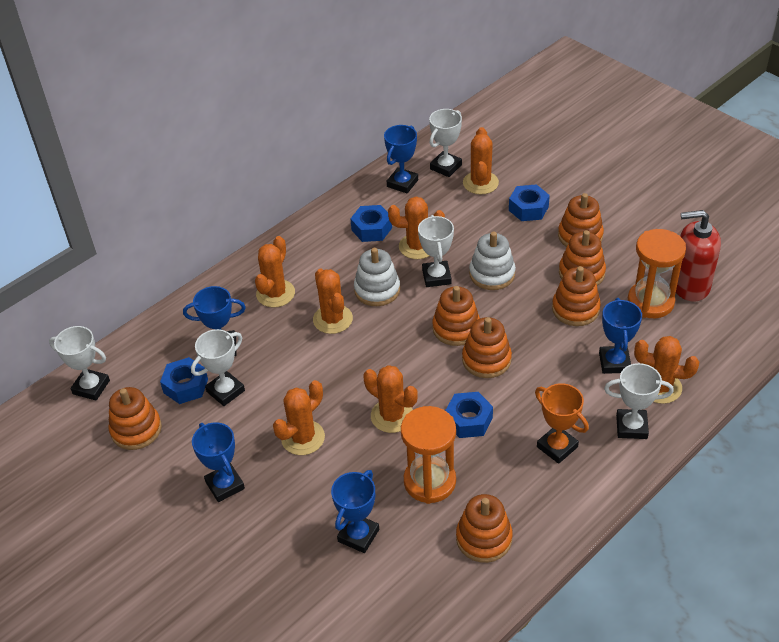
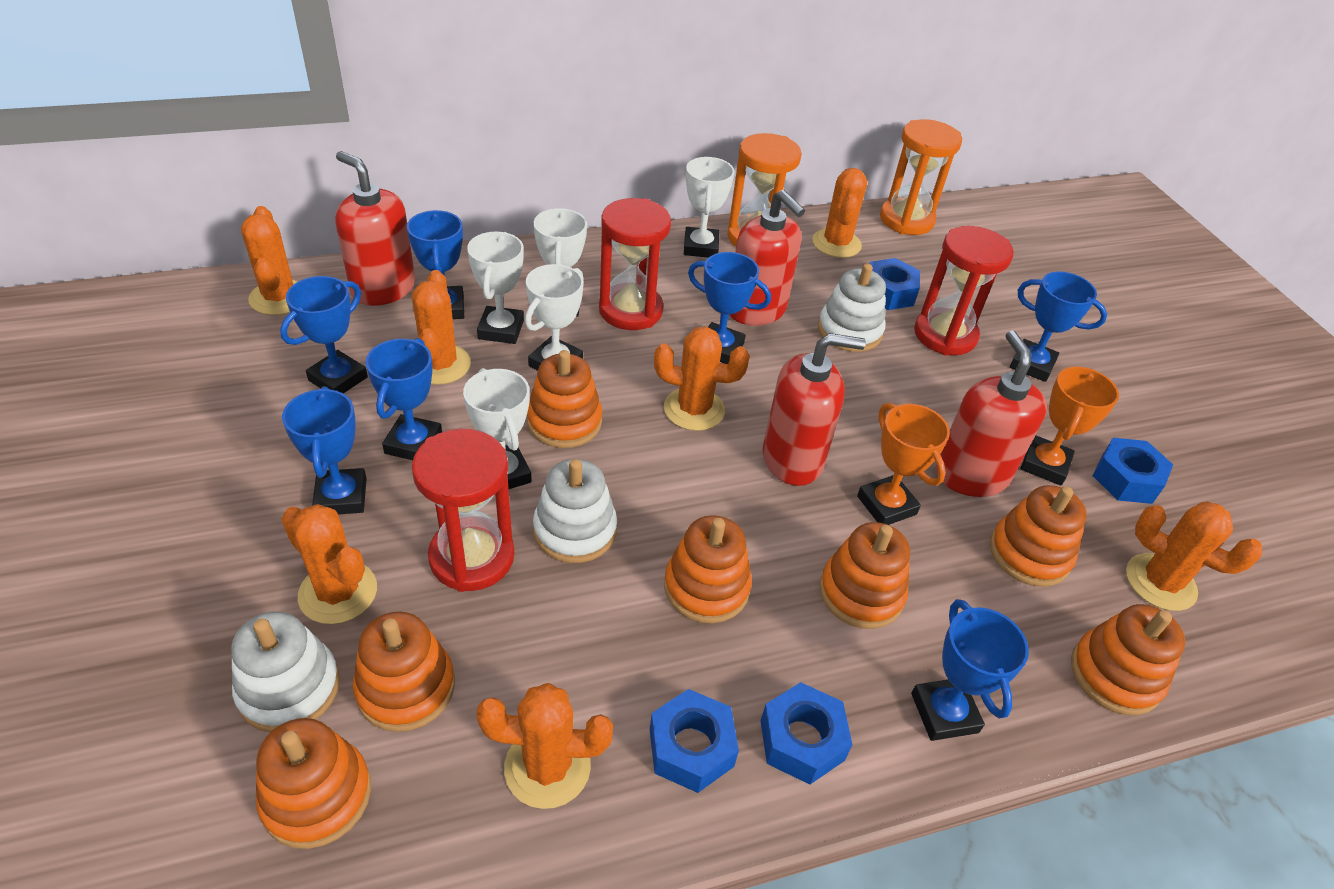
blue trophy: 5 -> 7
orange trophy: 1 -> 2
red hourglass: 0 -> 3
red soap dispenser: 1 -> 4
white stacking toy: 2 -> 3

